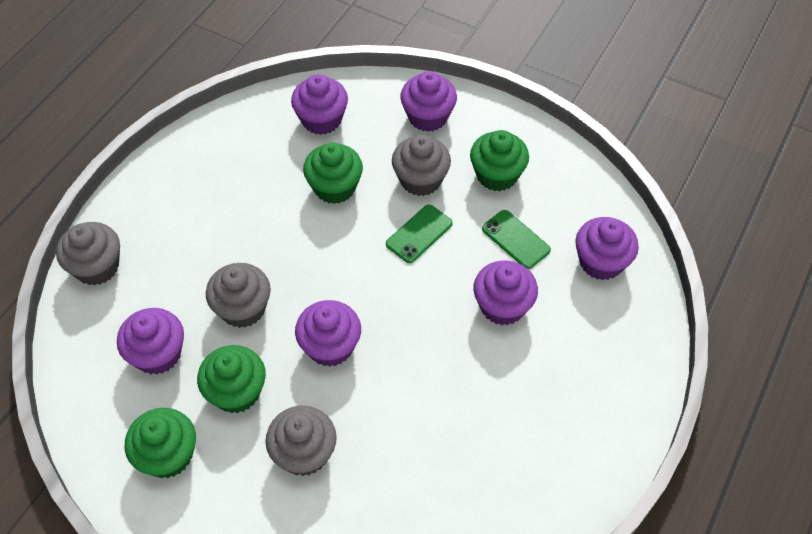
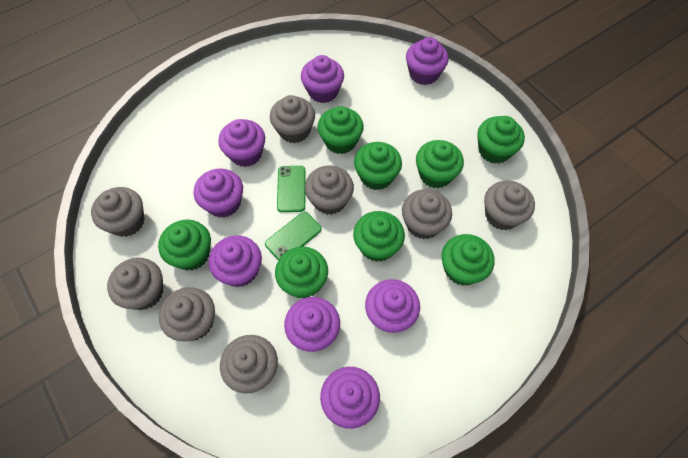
green cupcake: 4 -> 8
grey cupcake: 4 -> 8
purple cupcake: 6 -> 8

